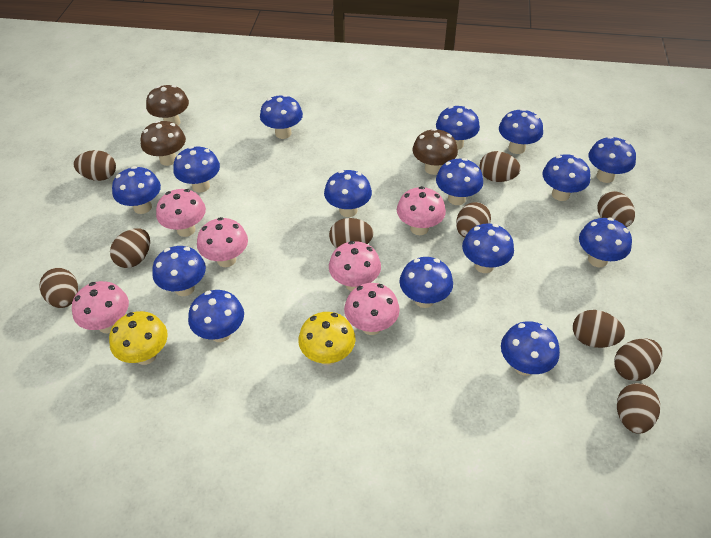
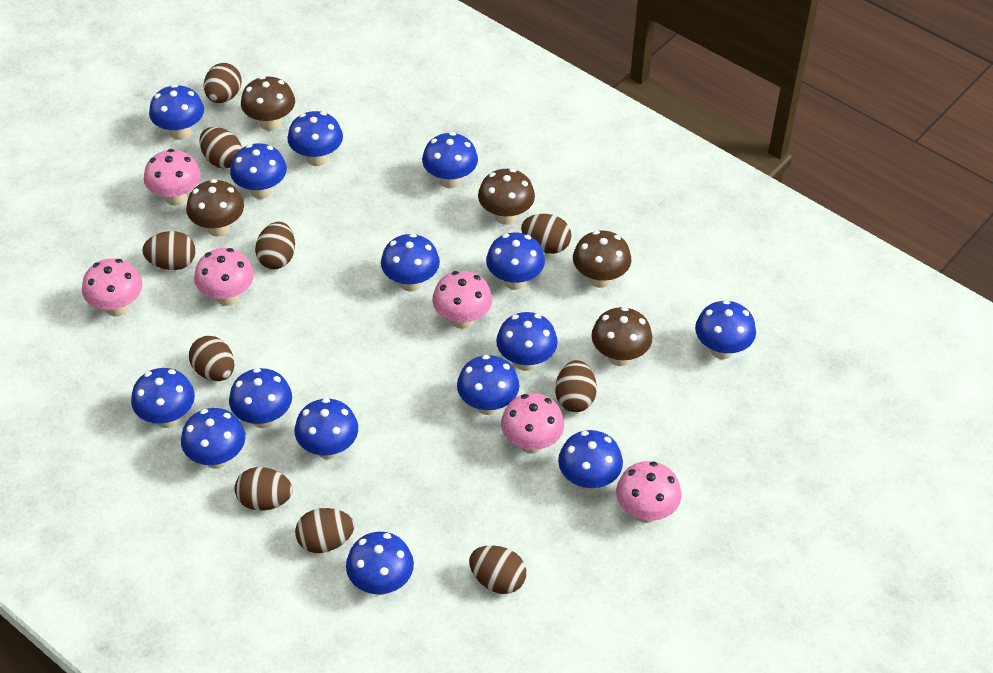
brown mushroom: 3 -> 5
yellow mushroom: 2 -> 0

